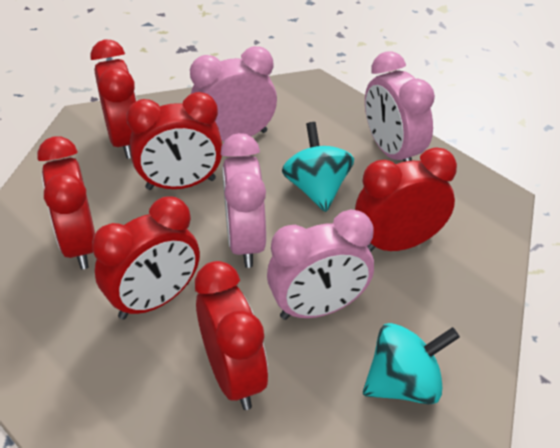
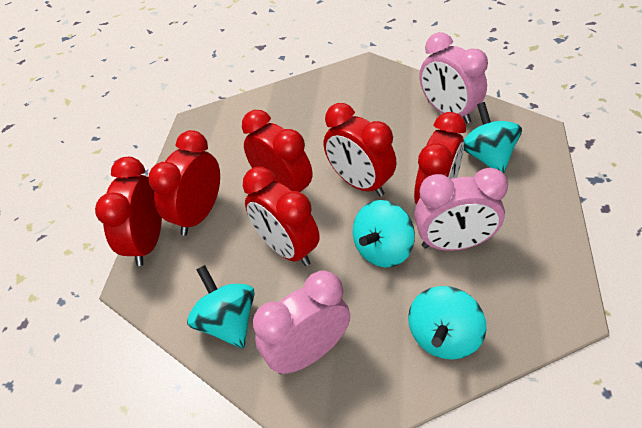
pink clock: 4 -> 3
turquoise spinning top: 2 -> 4

